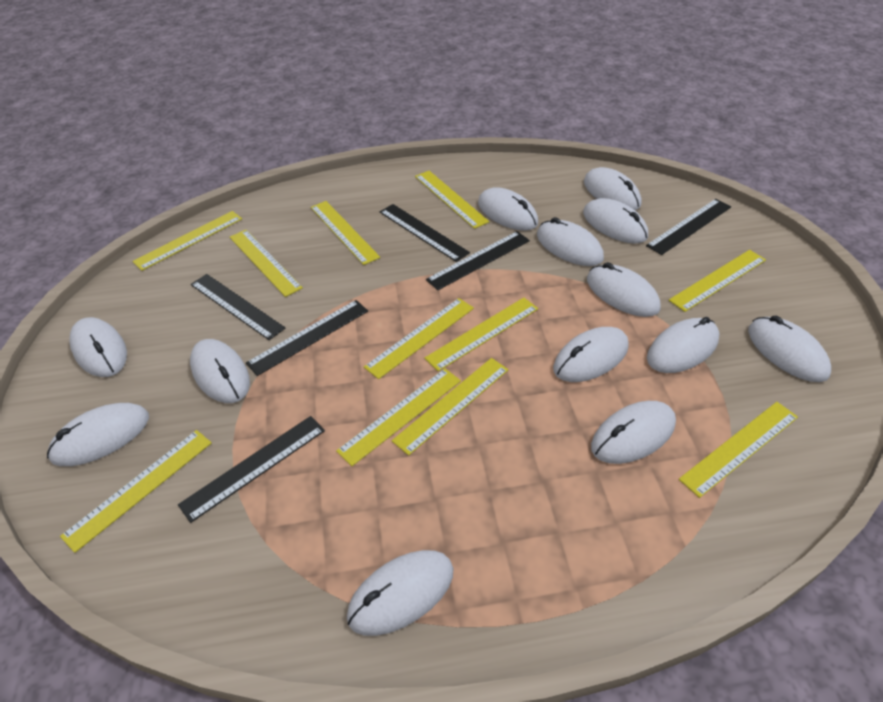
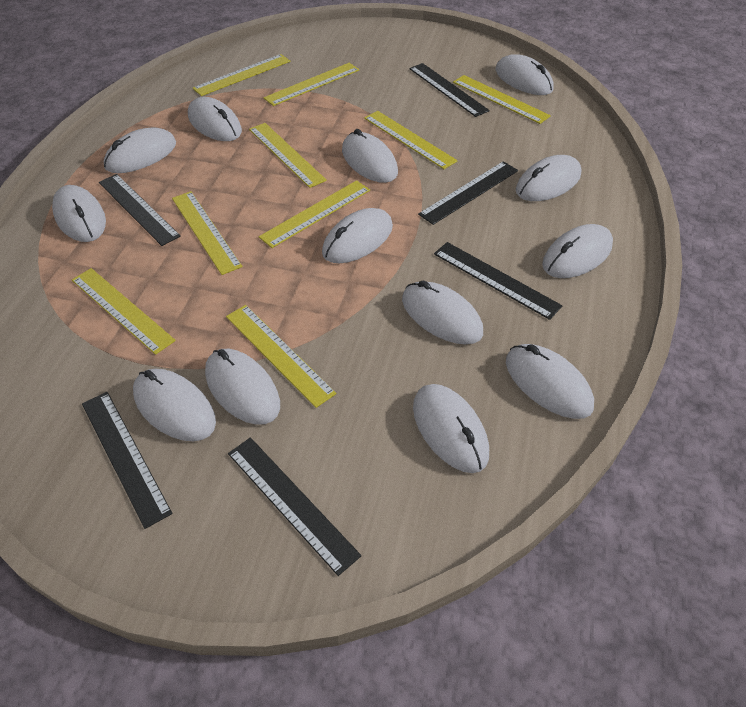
yellow ruler: 11 -> 9

